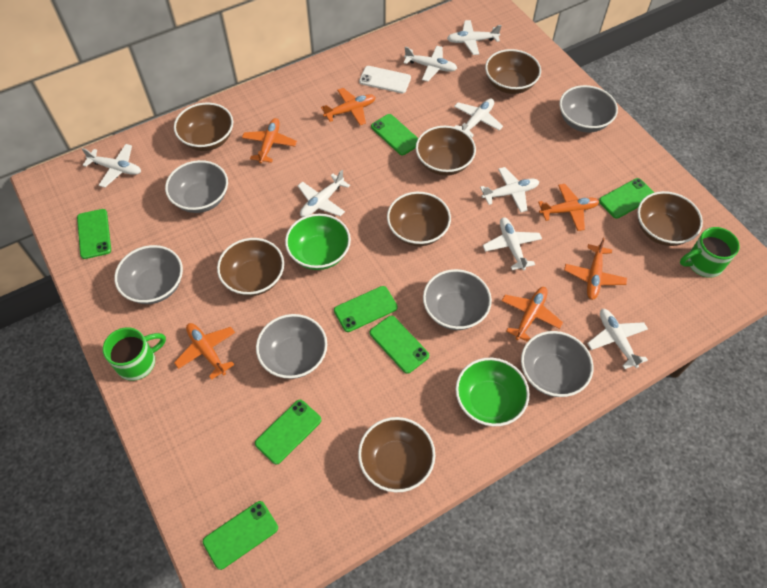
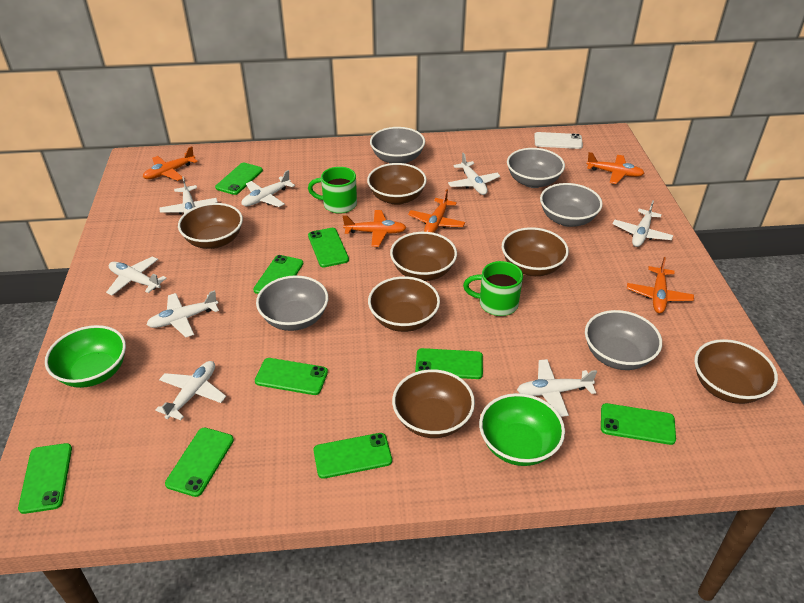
green phone: 7 -> 9
grey bowl: 6 -> 5
orange plane: 6 -> 5

